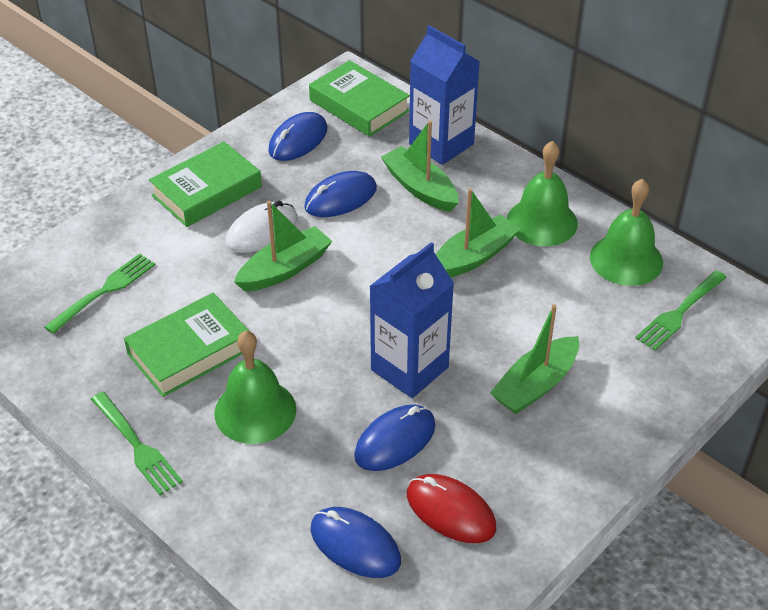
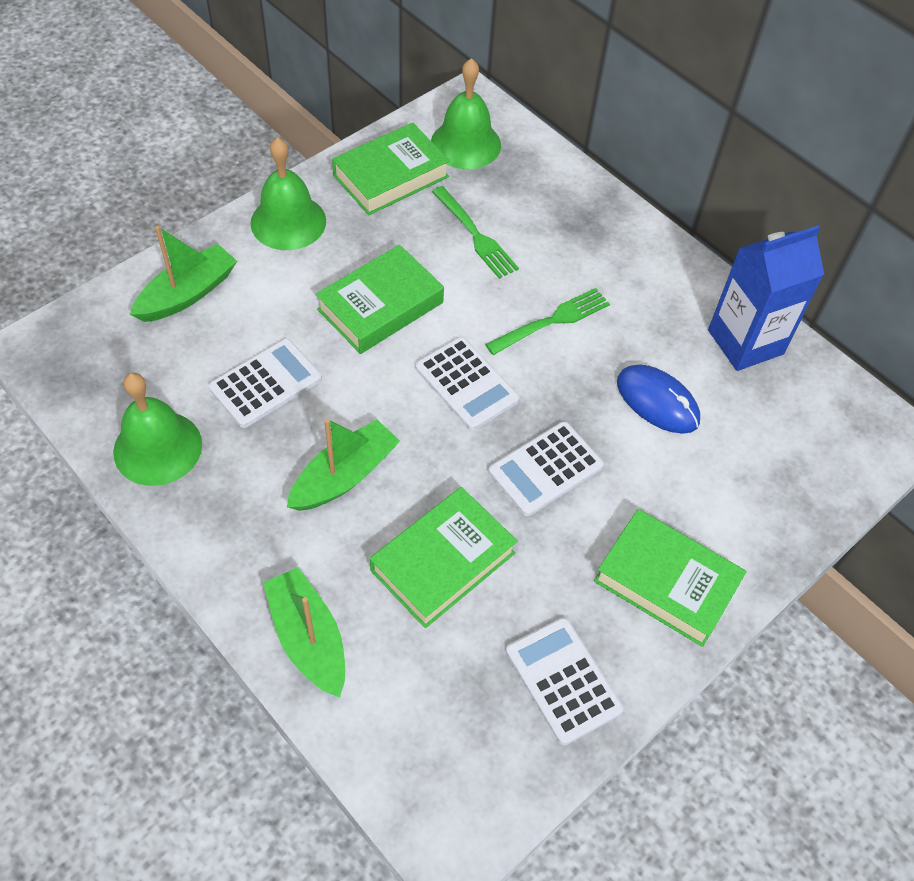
blue carton: 2 -> 1
blue mouse: 4 -> 1
green boat: 4 -> 3
green book: 3 -> 4
green fork: 3 -> 2
red mouse: 1 -> 0
white calculator: 0 -> 4
white mouse: 1 -> 0

